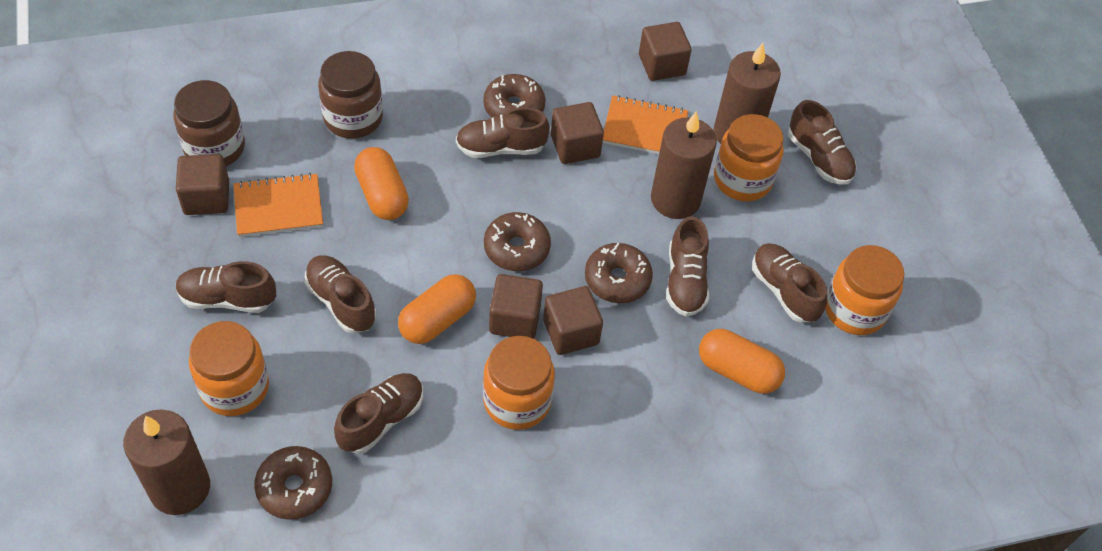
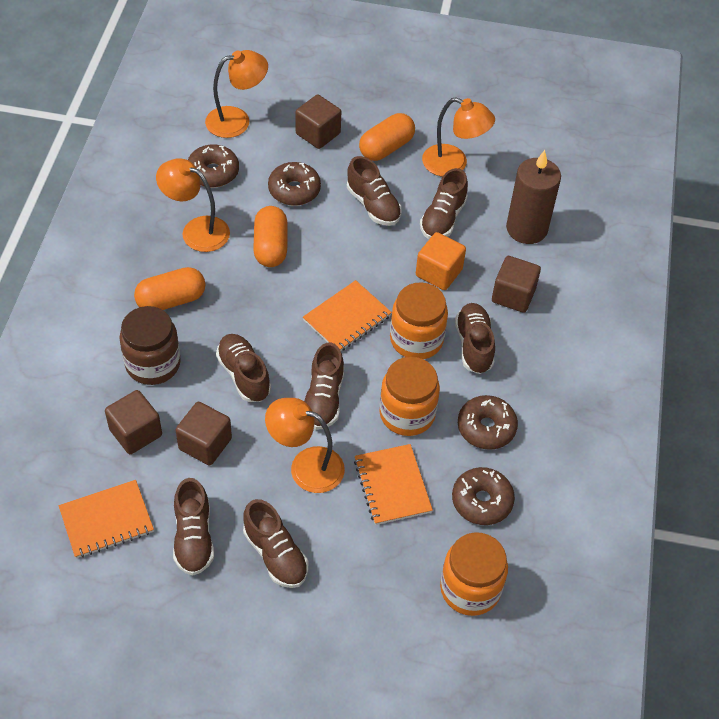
brown candle: 3 -> 1
brown cube: 5 -> 4
brown jar: 2 -> 1
orange cube: 0 -> 1
orange jar: 4 -> 3
orange lamp: 0 -> 4
orange notebook: 2 -> 3

